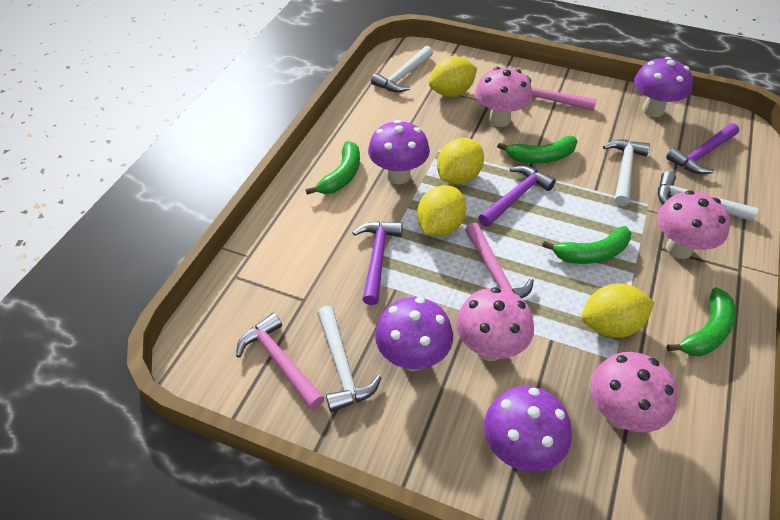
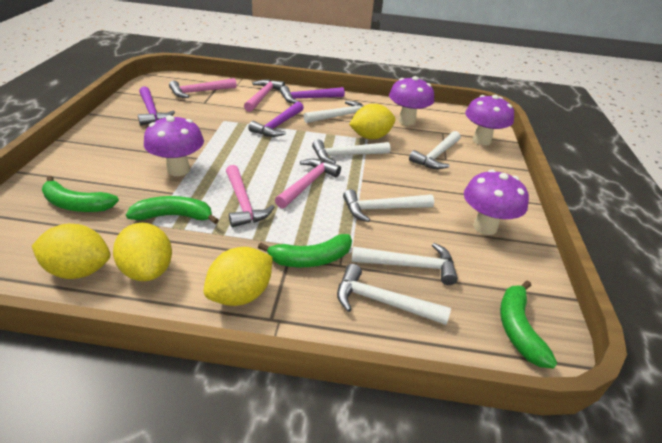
pink hammer: 3 -> 4
pink mushroom: 4 -> 0
white hammer: 4 -> 6

